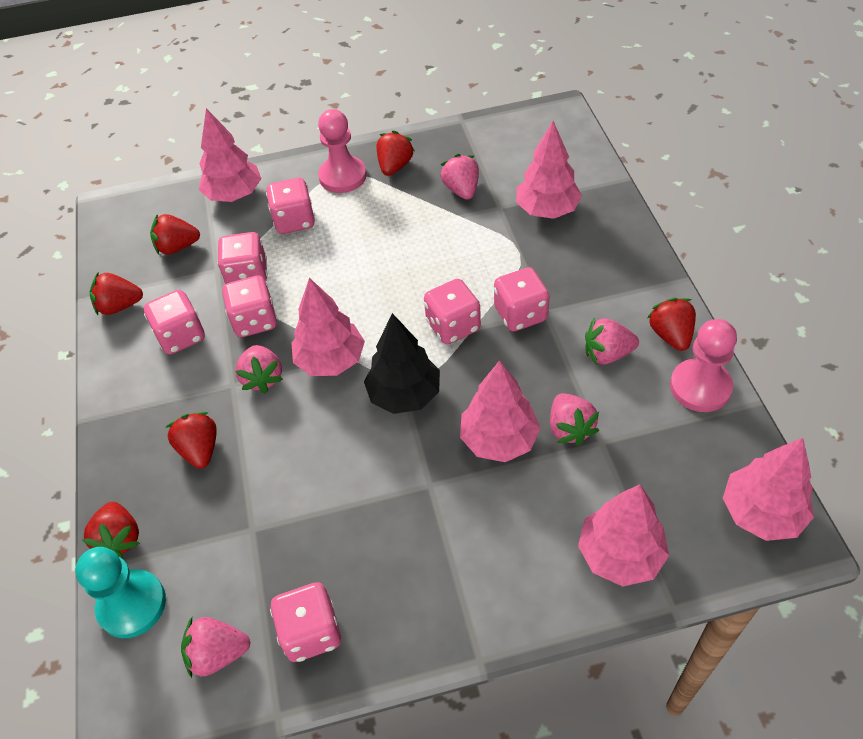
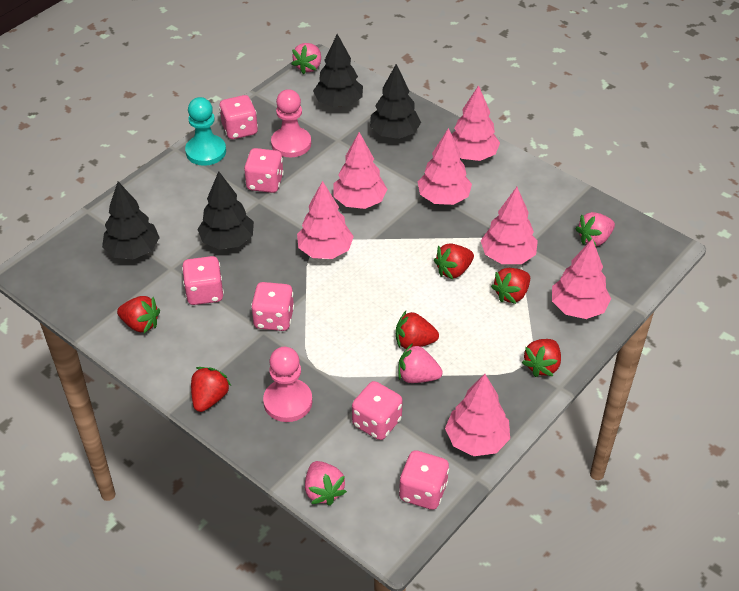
black tree: 1 -> 4
pink dice: 7 -> 6
pink strawberry: 5 -> 4
pink tree: 6 -> 7

